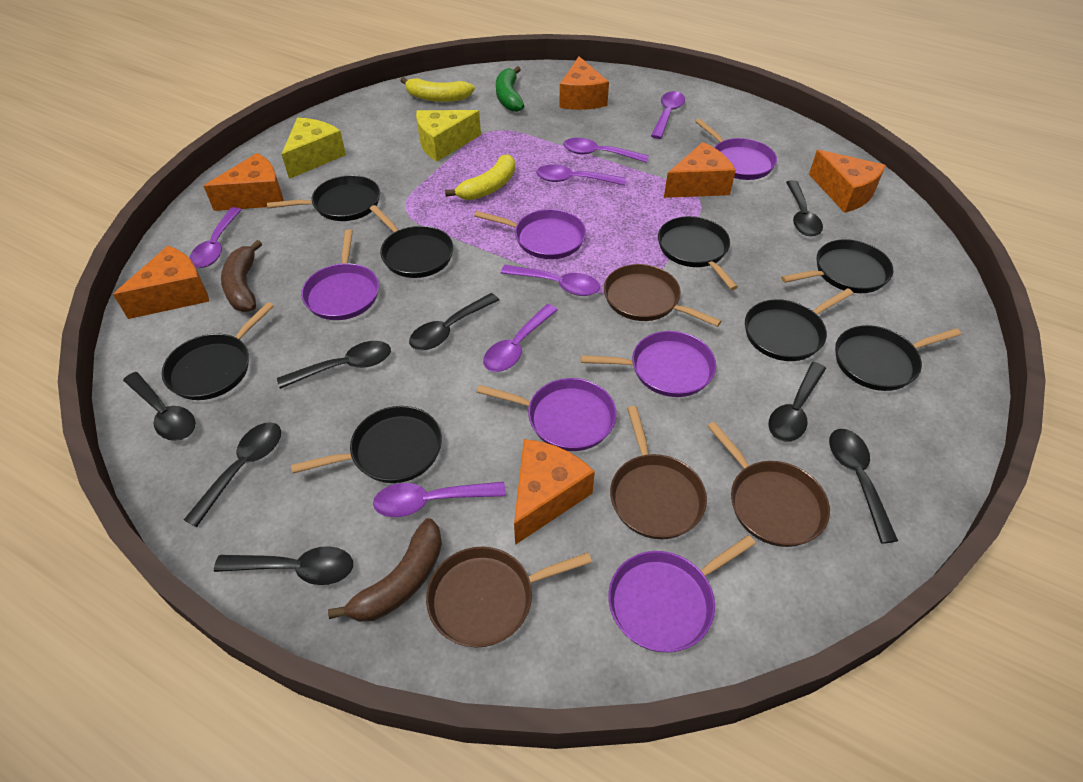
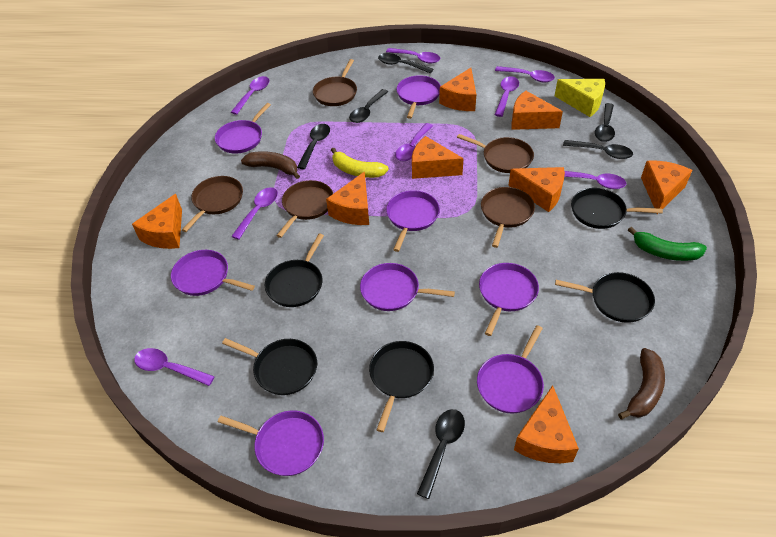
black pan: 8 -> 5
black spoon: 8 -> 6
brown pan: 4 -> 5
orange cheese: 6 -> 8
purple pan: 6 -> 8
purple spoon: 7 -> 8
yellow banana: 2 -> 1
yellow cheese: 2 -> 1

